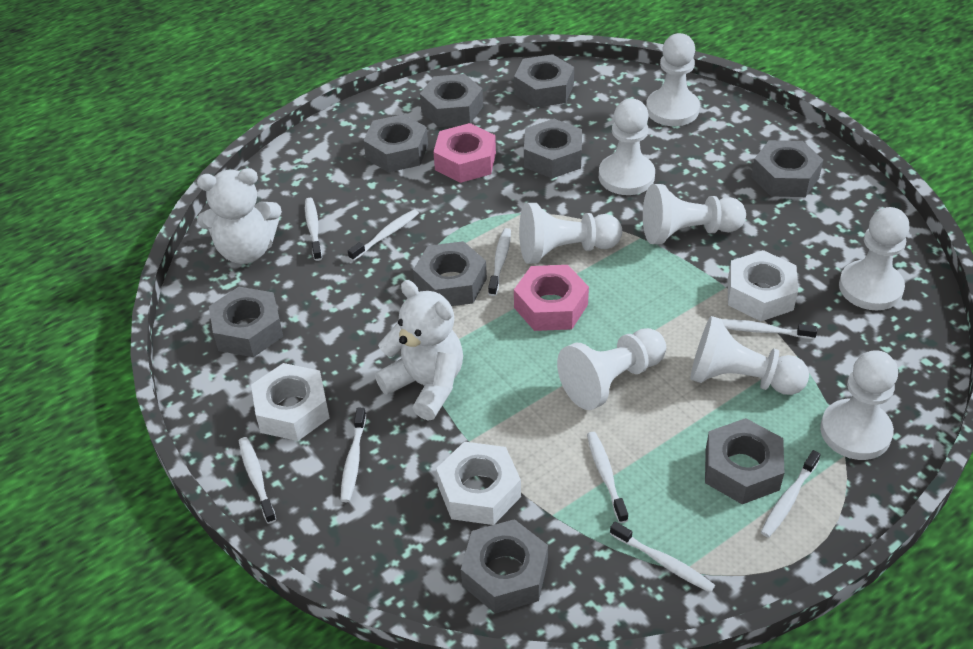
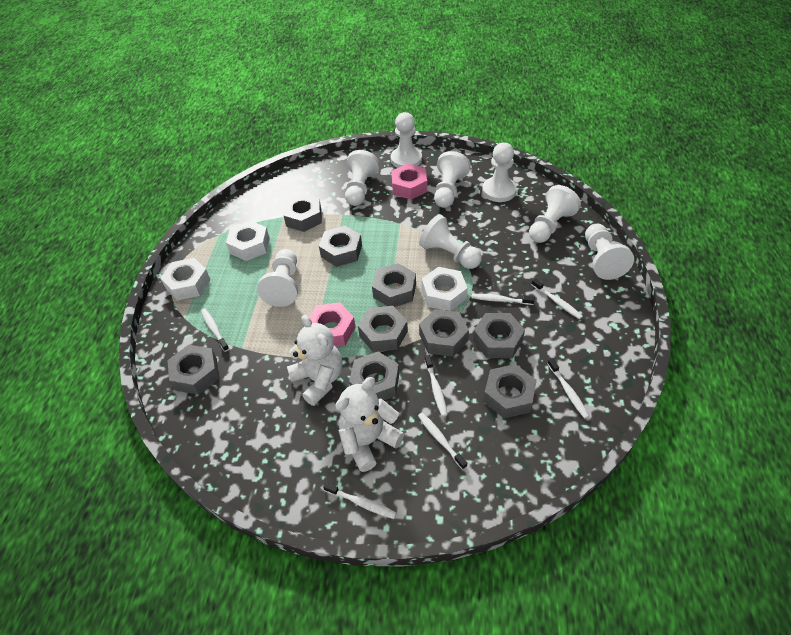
white toothbrush: 9 -> 7

